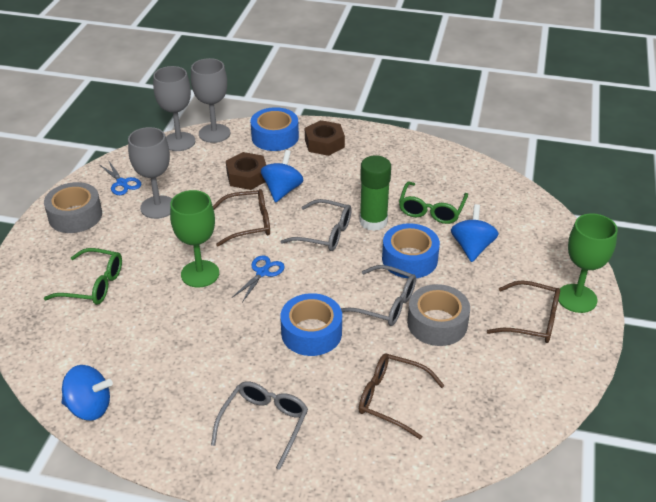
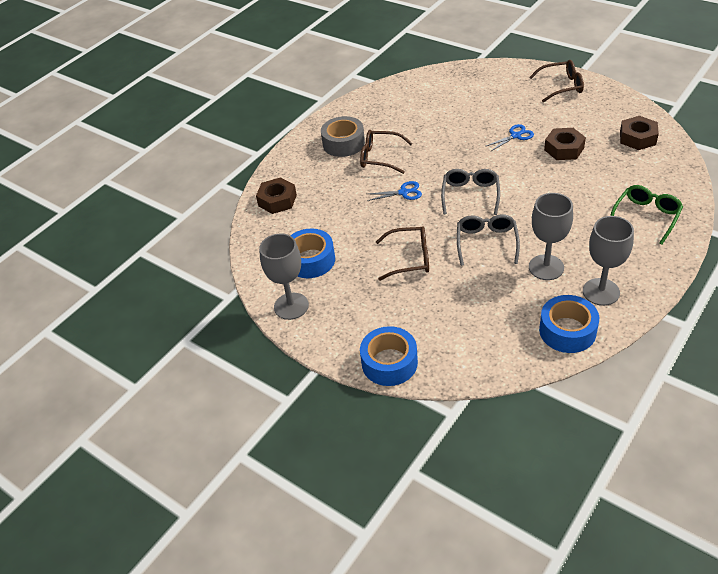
blue spinning top: 3 -> 0
brown nut: 2 -> 3
green glasses: 2 -> 1
green glue stick: 1 -> 0
green goblet: 2 -> 0
grey glasses: 3 -> 2
grey tape: 2 -> 1

